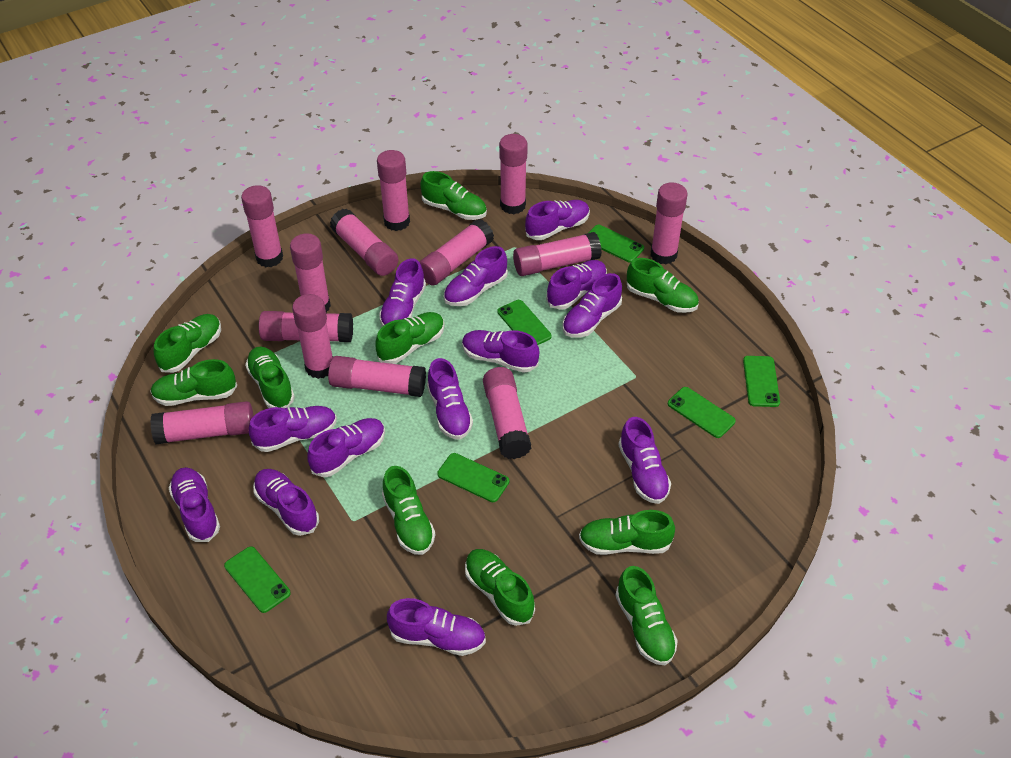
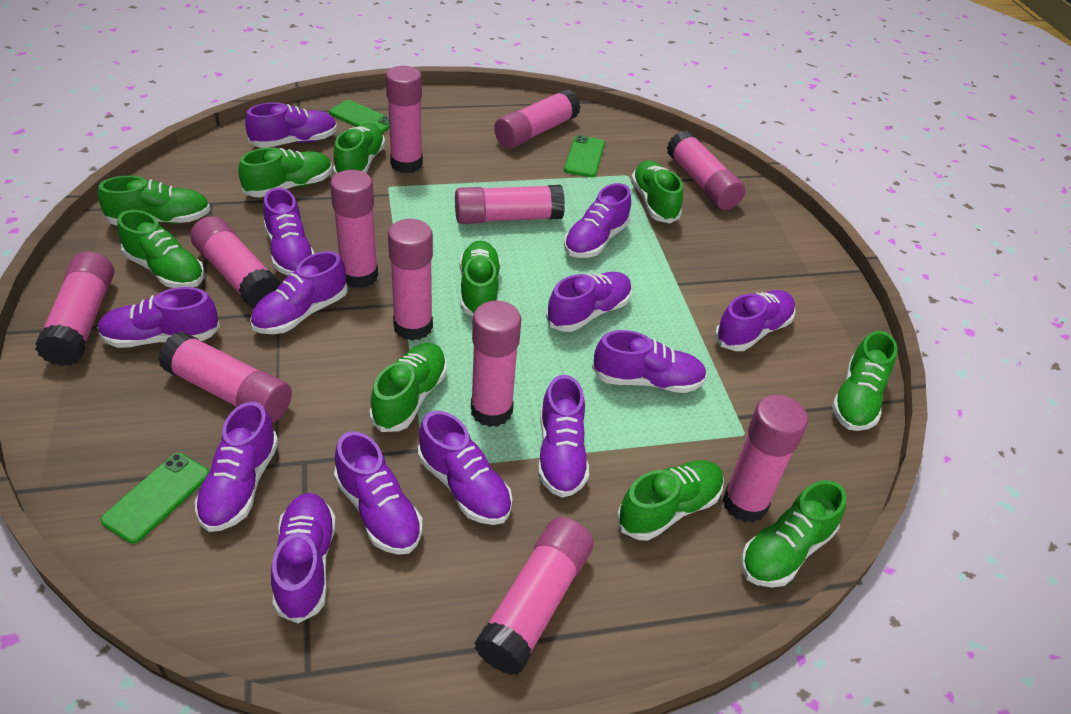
green phone: 6 -> 3
pink glue stick: 13 -> 12

